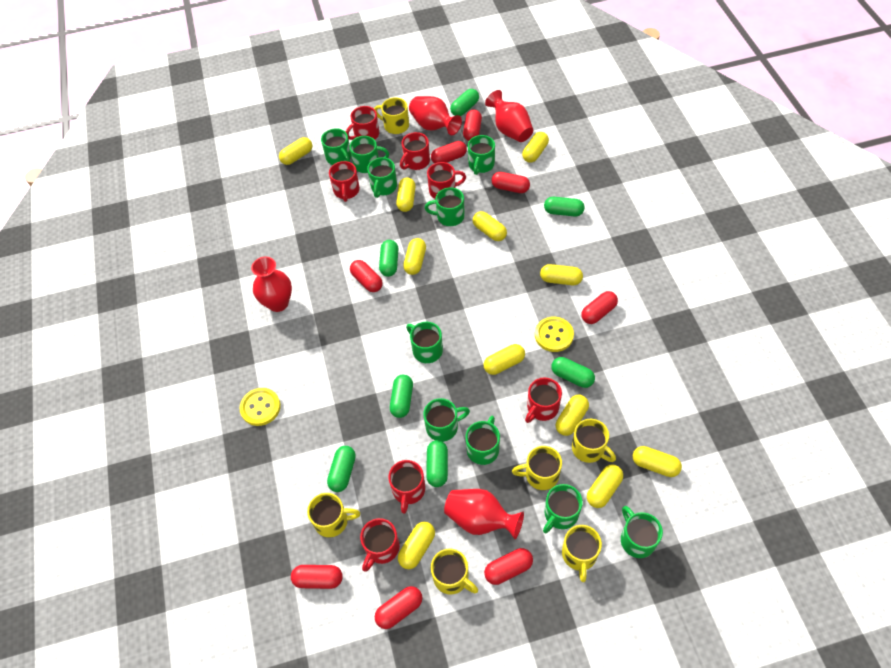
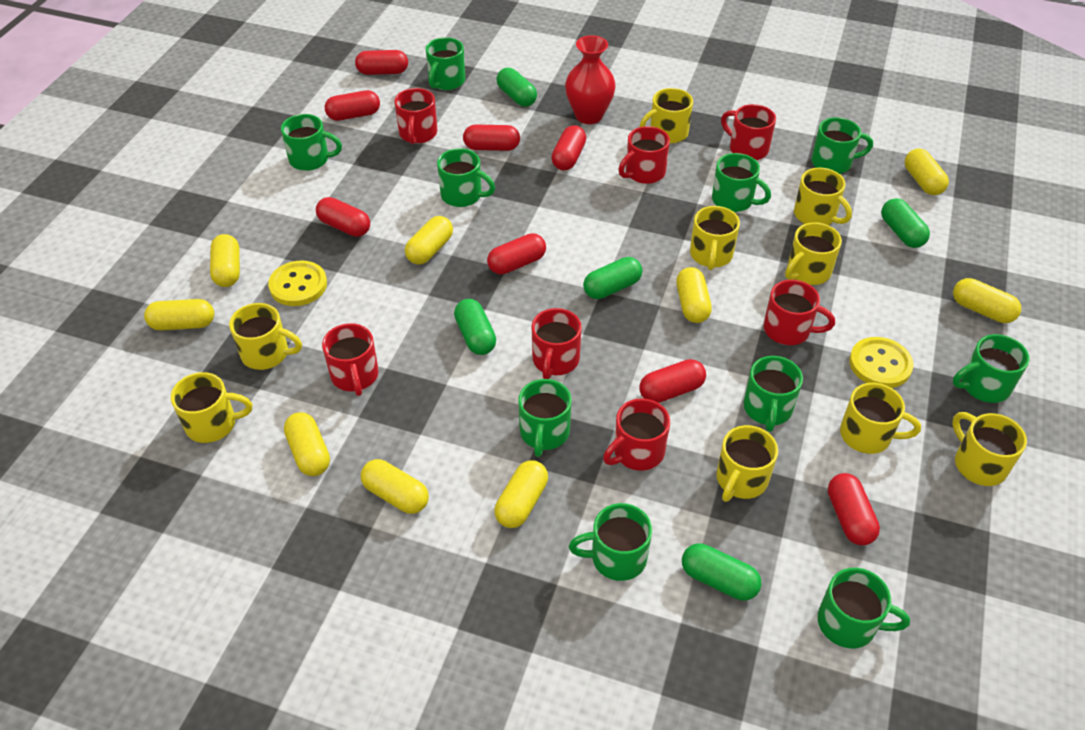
green capsule: 7 -> 5
red vase: 4 -> 1
yellow capsule: 11 -> 9
yellow mug: 6 -> 9

